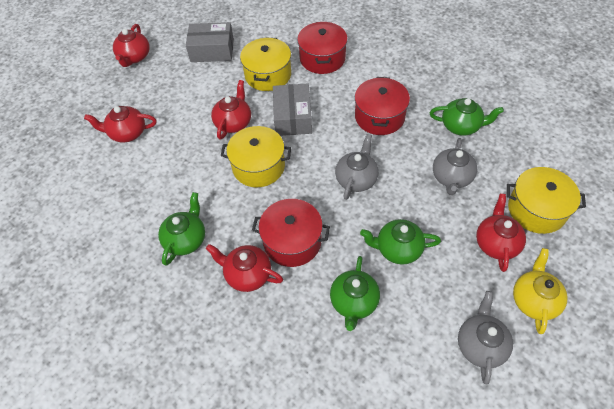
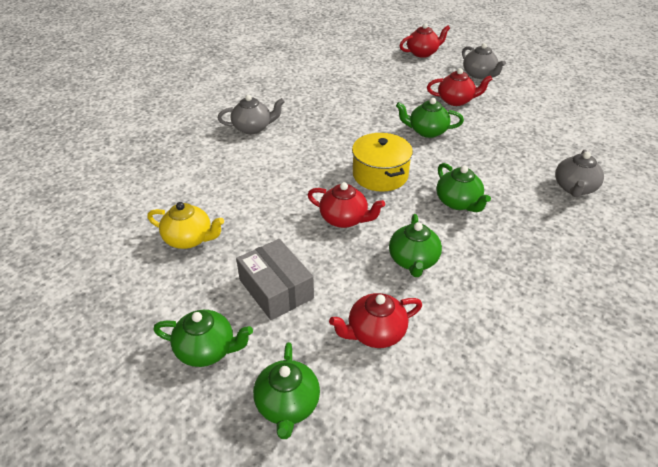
green teapot: 4 -> 5
grey box: 2 -> 1
red pot: 3 -> 0
red teapot: 5 -> 4
yellow pot: 3 -> 1

